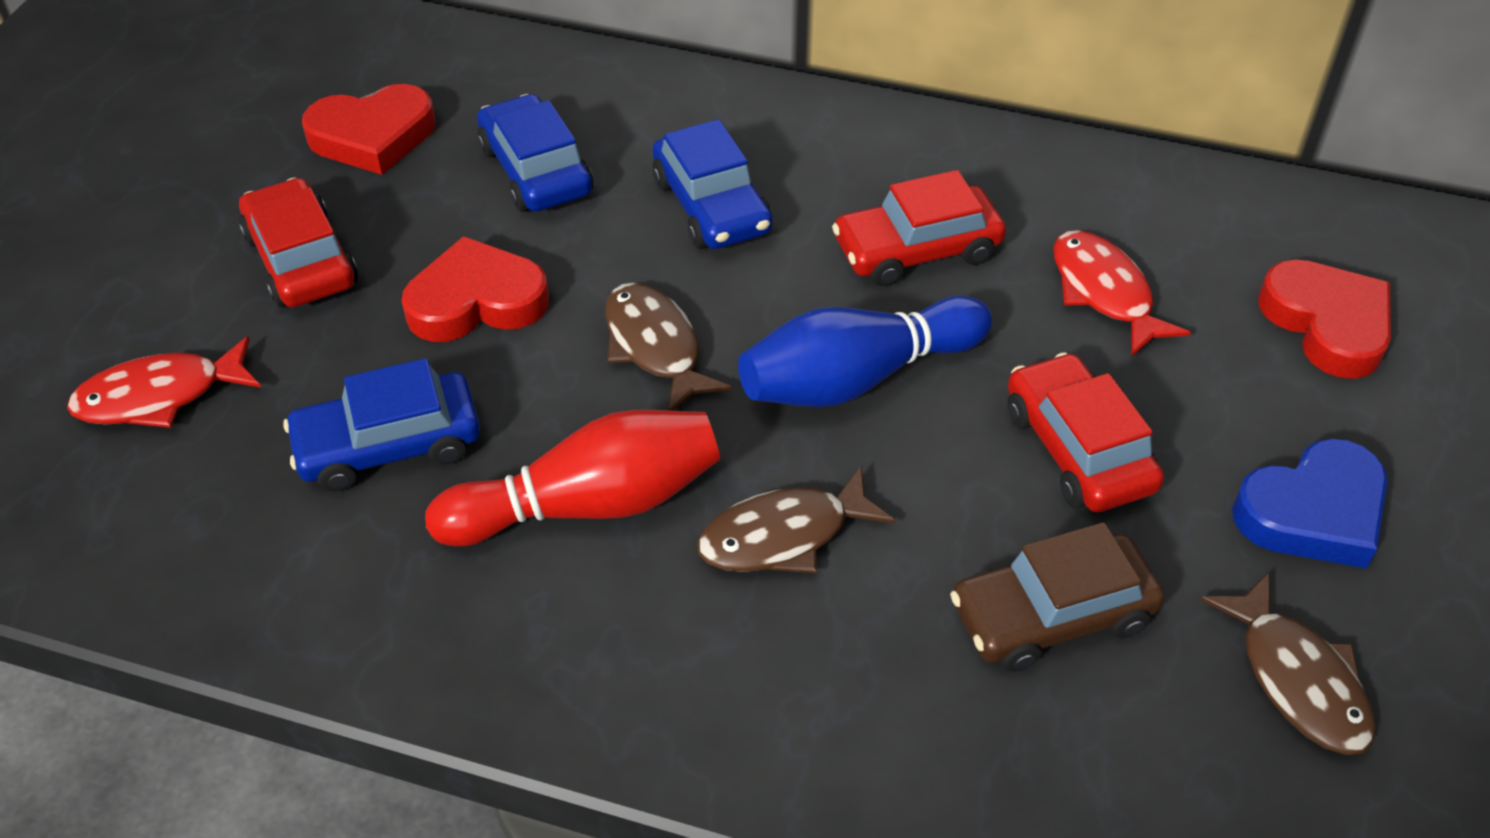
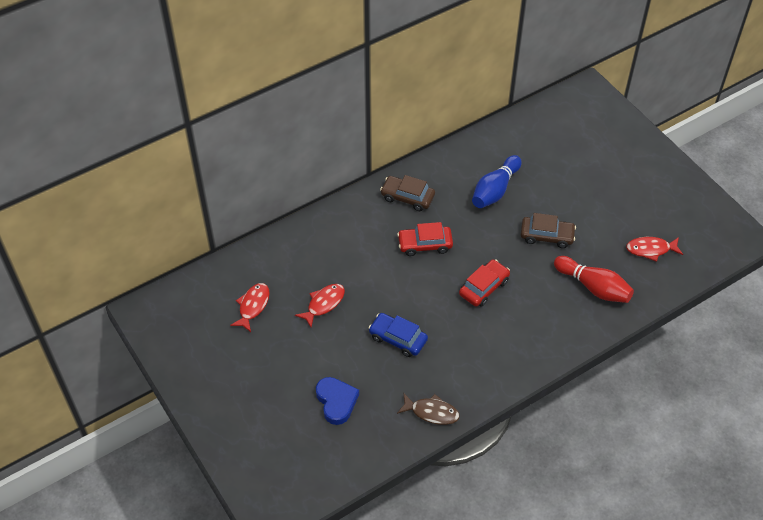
blue car: 3 -> 1
brown car: 1 -> 2
brown fish: 3 -> 1
red car: 3 -> 2
red fish: 2 -> 3
red heart: 3 -> 0

